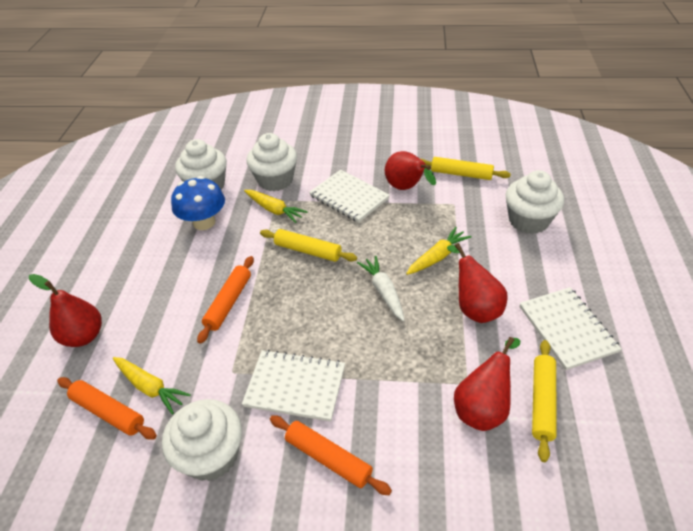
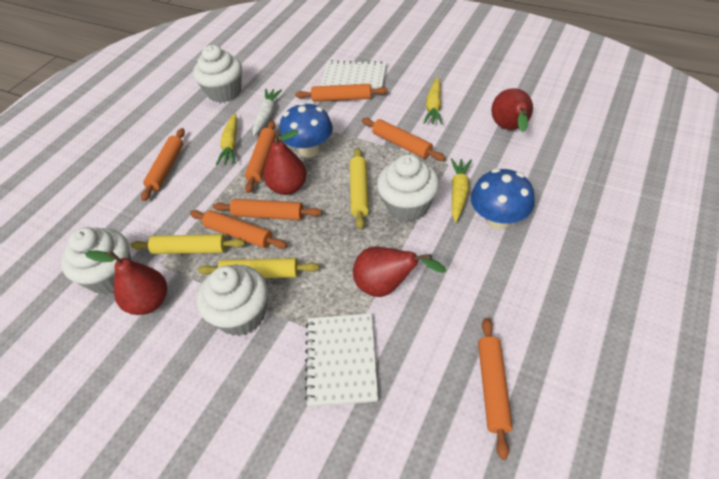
blue mushroom: 1 -> 2
orange rolling pin: 3 -> 7
white notebook: 3 -> 2

